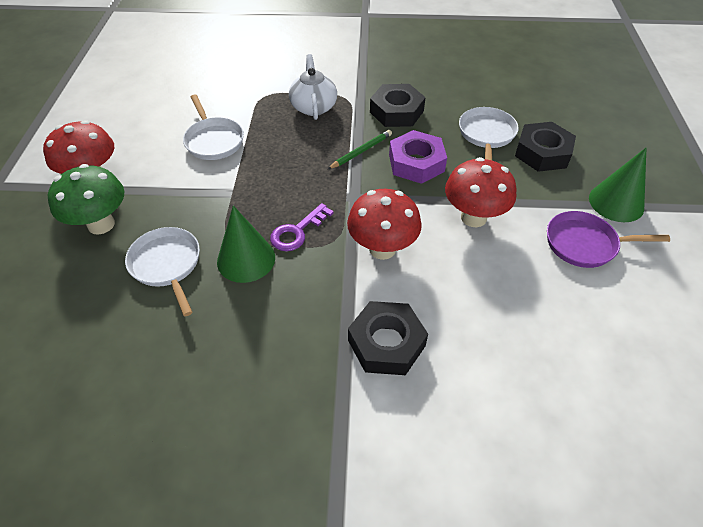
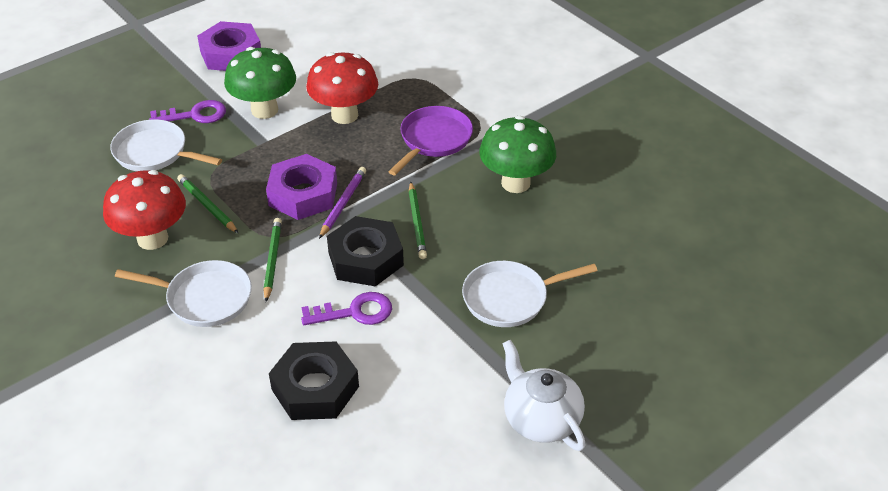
black nut: 3 -> 2
green cone: 2 -> 0
green mushroom: 1 -> 2
green pencil: 1 -> 3
purple key: 1 -> 2
purple nut: 1 -> 2
purple pencil: 0 -> 1
red mushroom: 3 -> 2

